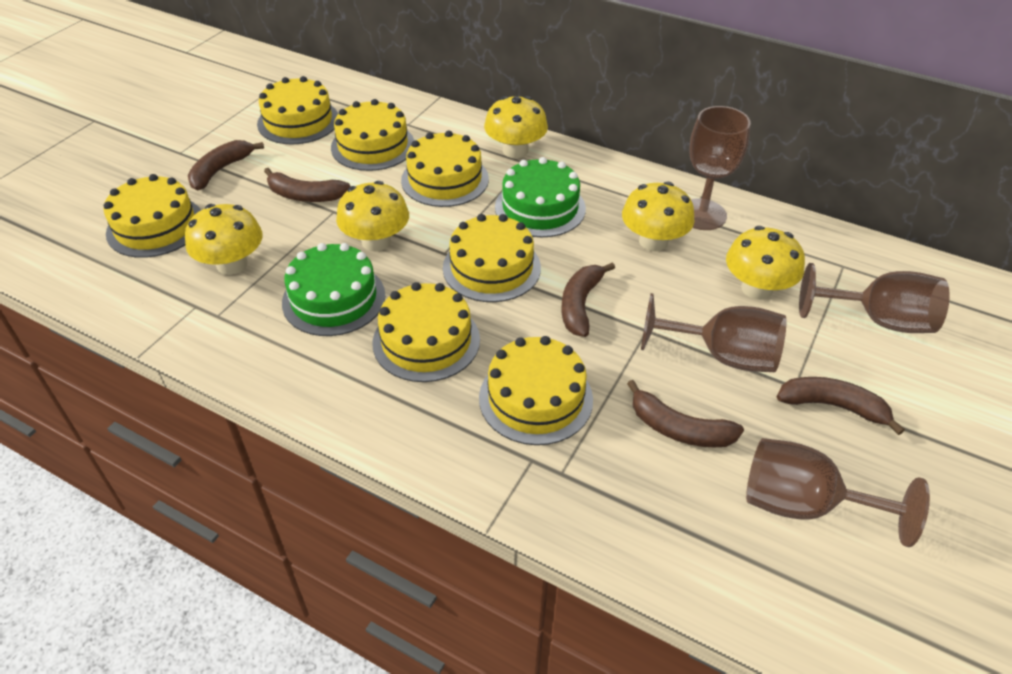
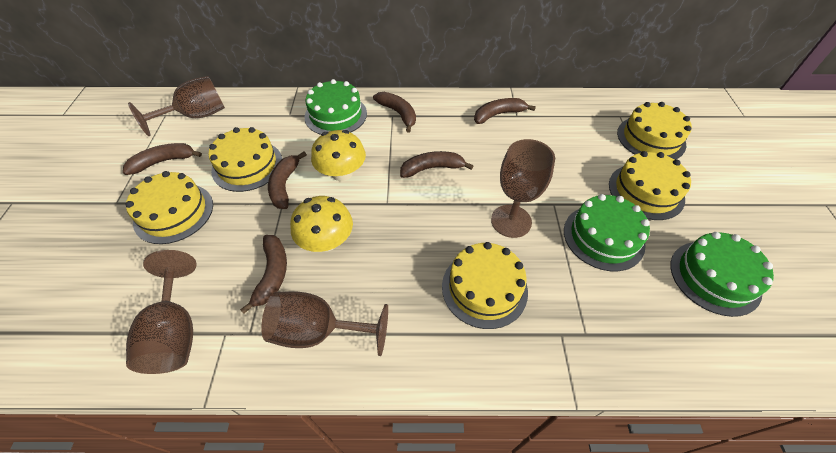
brown banana: 5 -> 6
green cake: 2 -> 3
yellow cake: 7 -> 5
yellow mushroom: 5 -> 2

